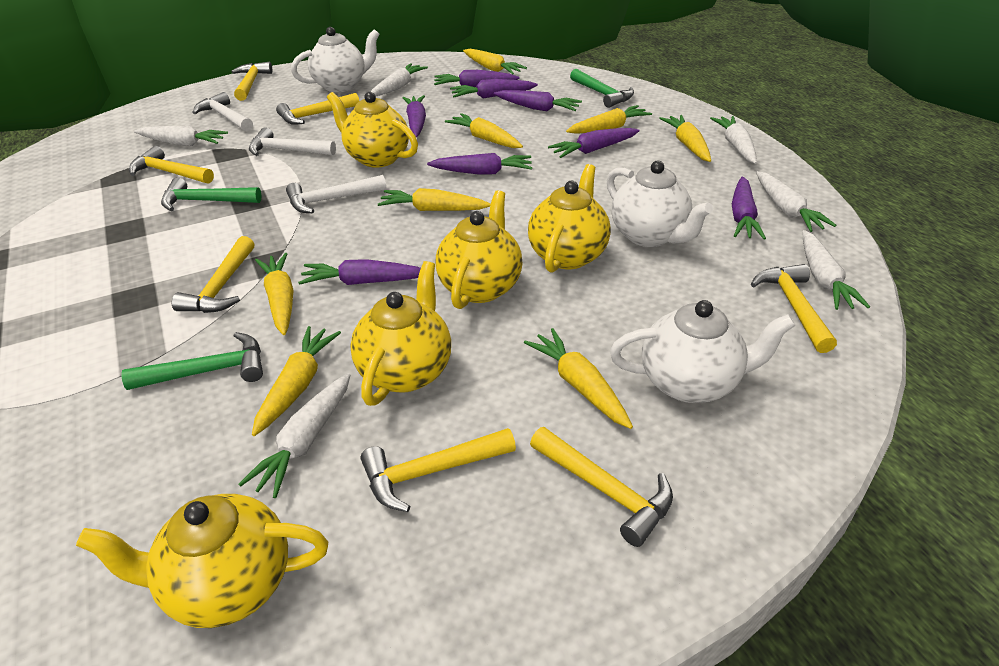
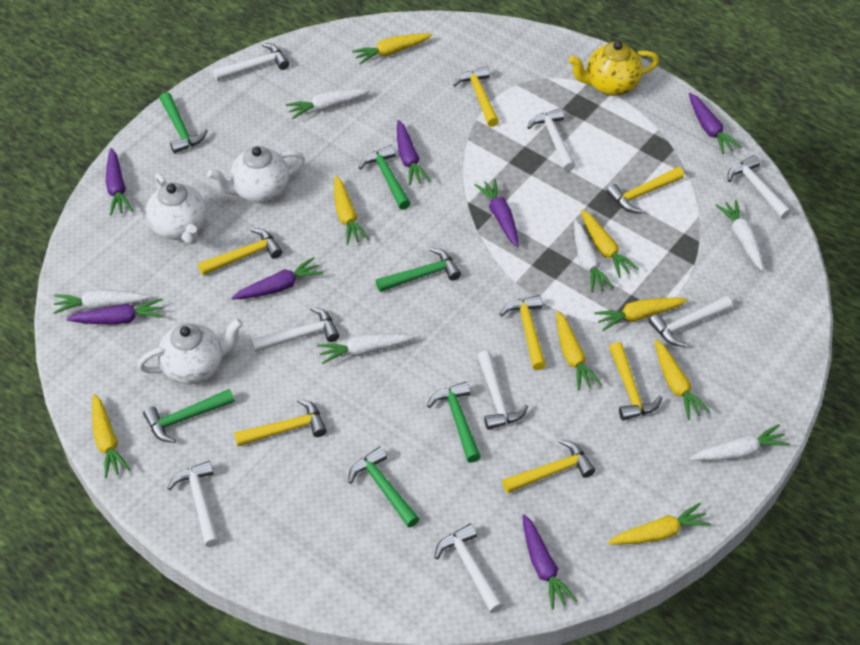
green hammer: 3 -> 6
purple carrot: 8 -> 7
white hammer: 3 -> 8
yellow teapot: 5 -> 1

